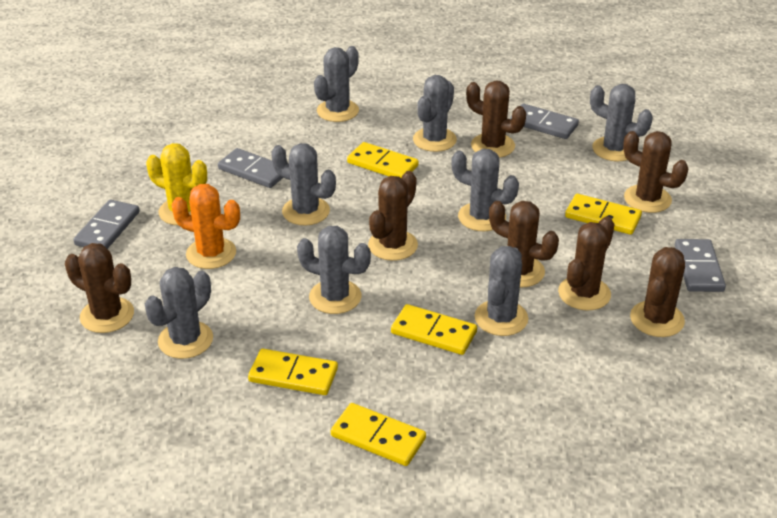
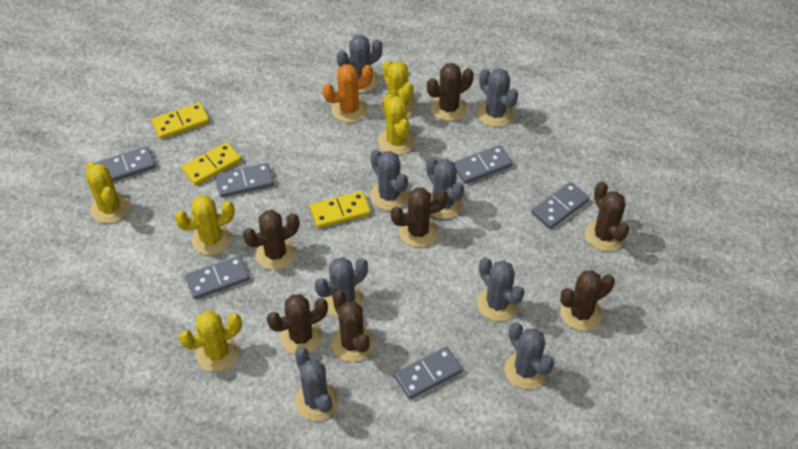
grey domino: 4 -> 6
yellow cactus: 1 -> 5
yellow domino: 5 -> 3

